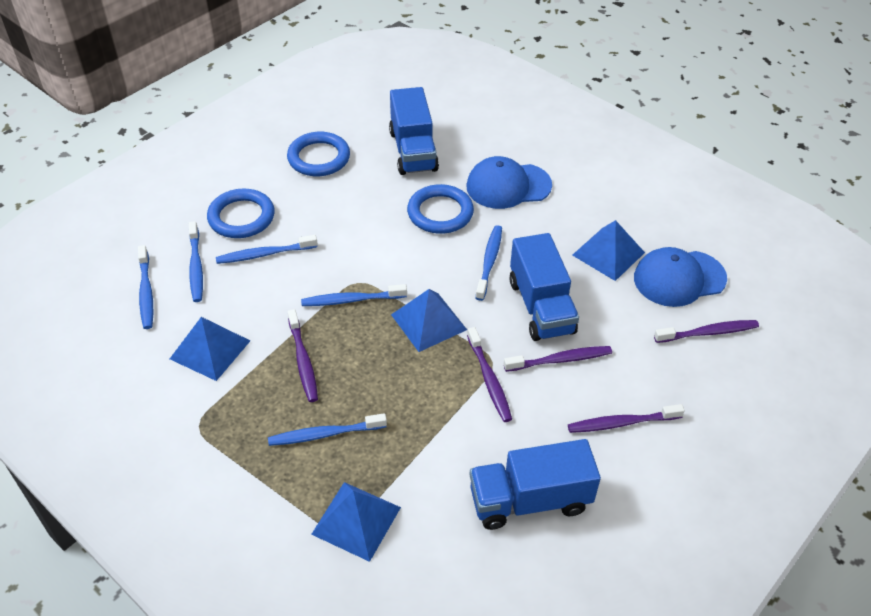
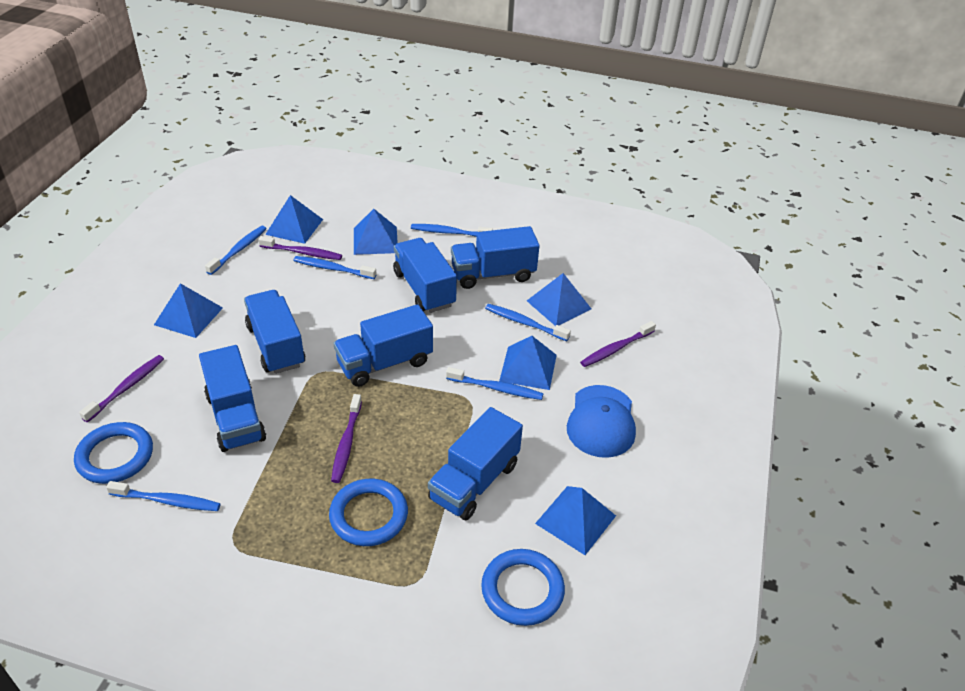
blue cap: 2 -> 1
blue pyramid: 4 -> 6
blue truck: 3 -> 6
purple toothbrush: 5 -> 4

